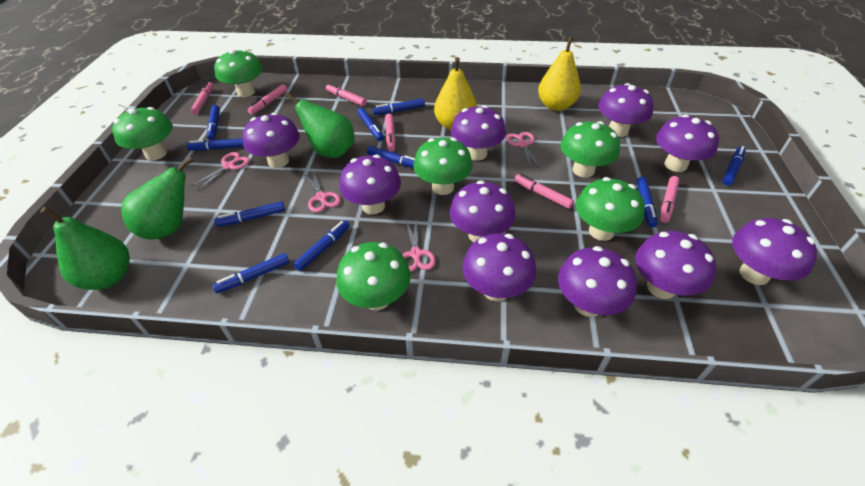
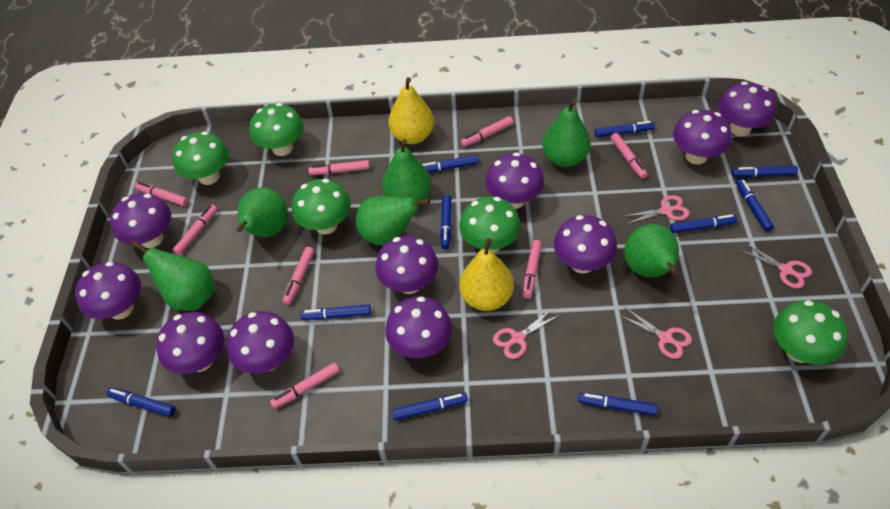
green mushroom: 6 -> 5
green pear: 3 -> 6
pink marker: 6 -> 8

